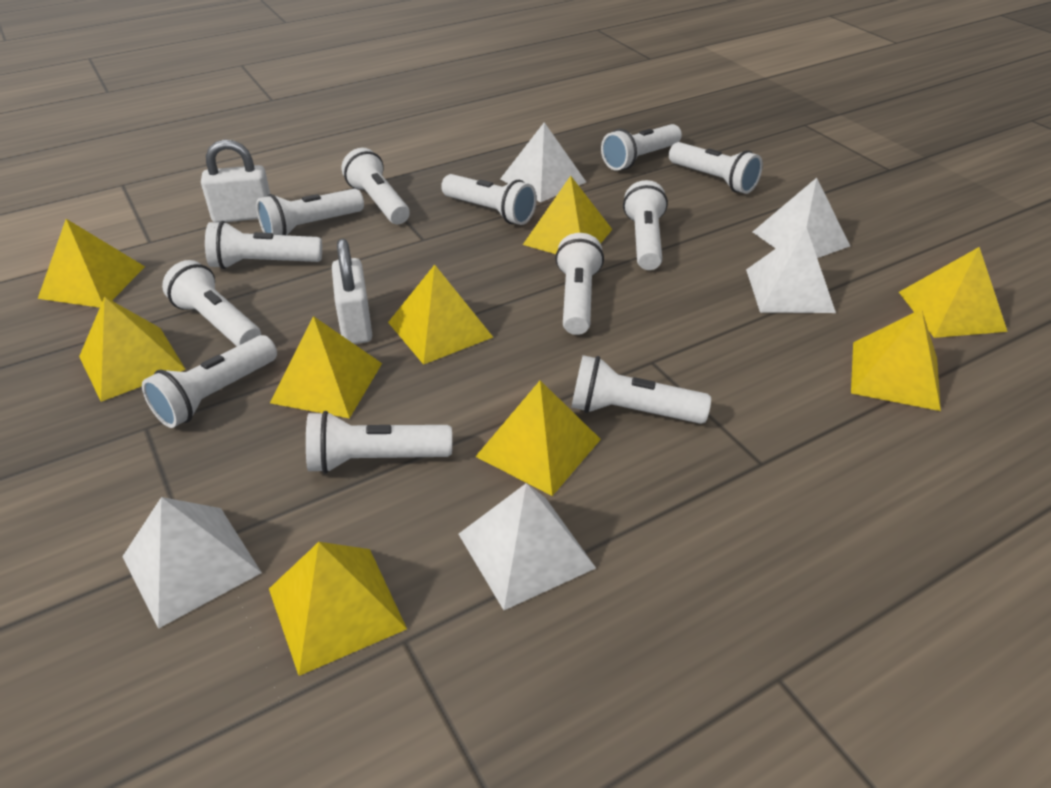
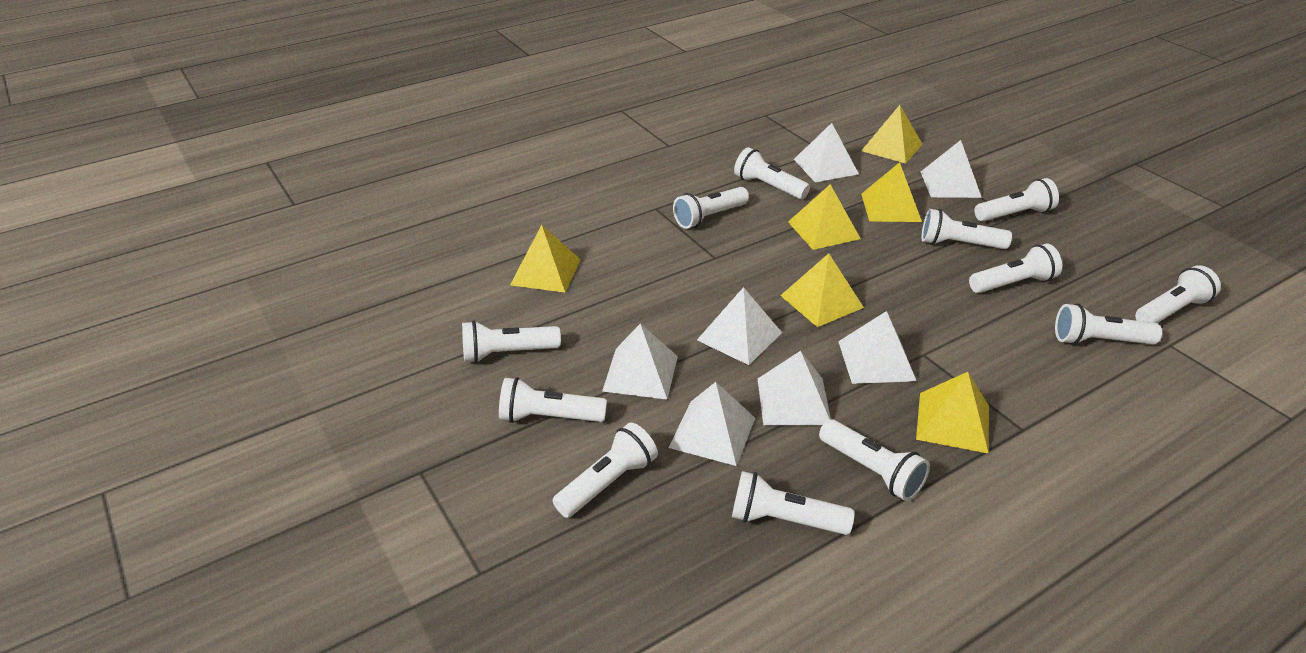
white padlock: 2 -> 0
white pyramid: 5 -> 7
yellow pyramid: 9 -> 6

